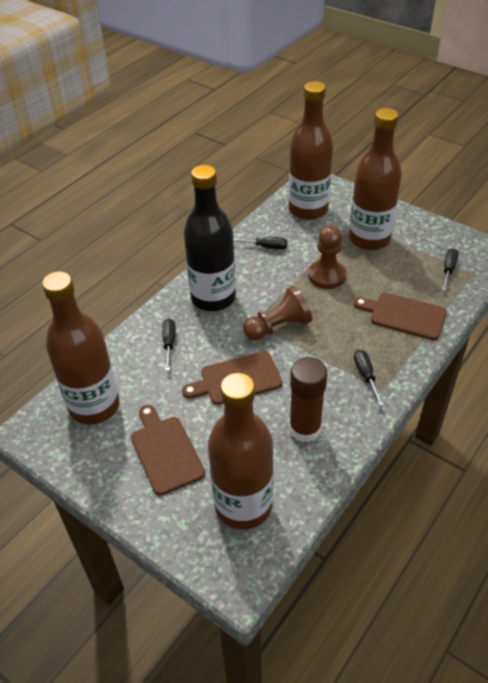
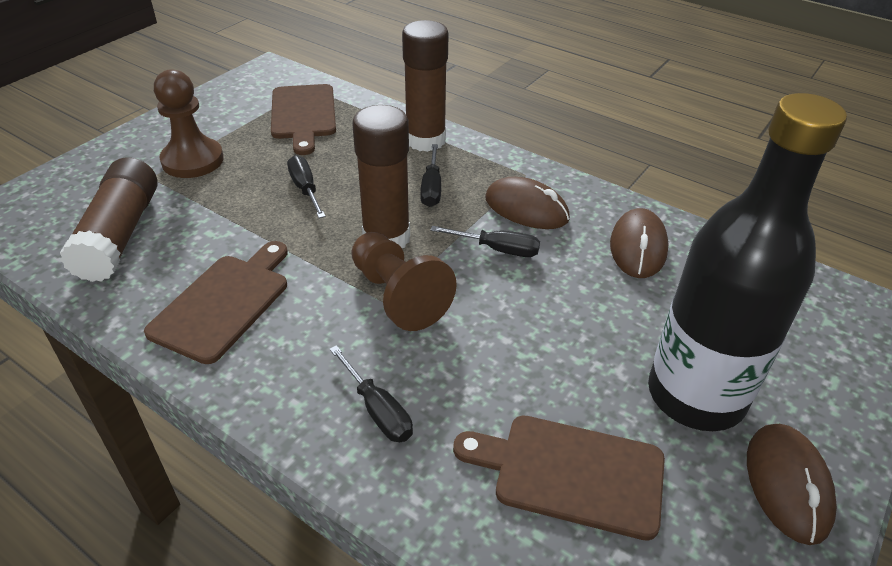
brown bottle: 4 -> 0
brown glue stick: 1 -> 3
brown mouse: 0 -> 3

